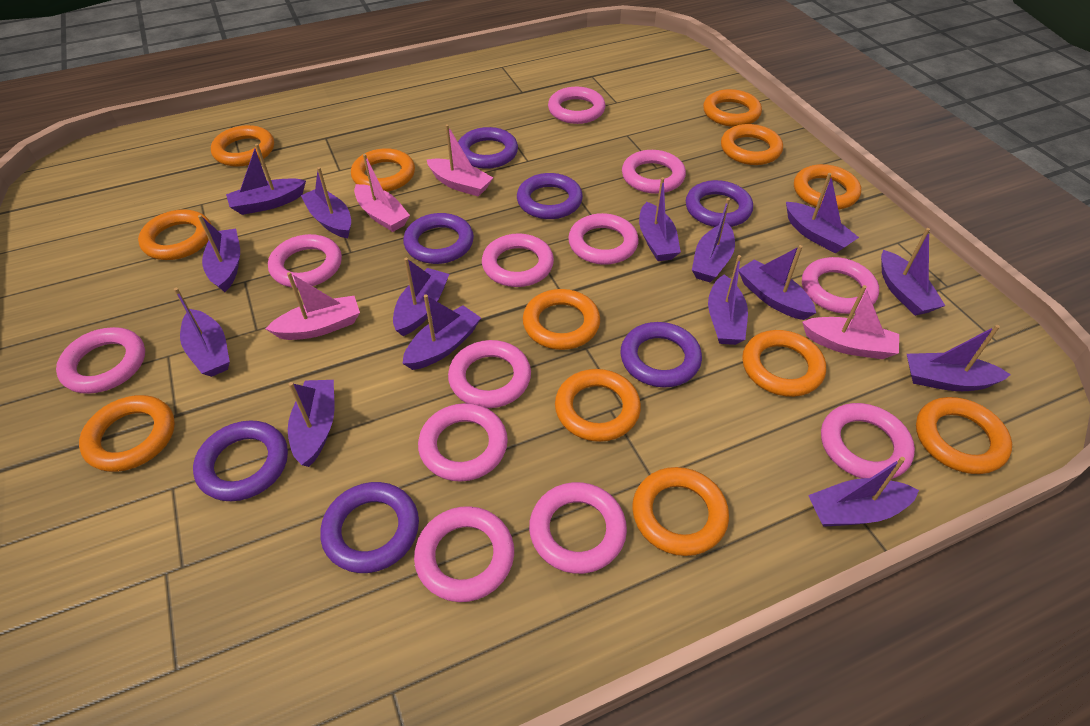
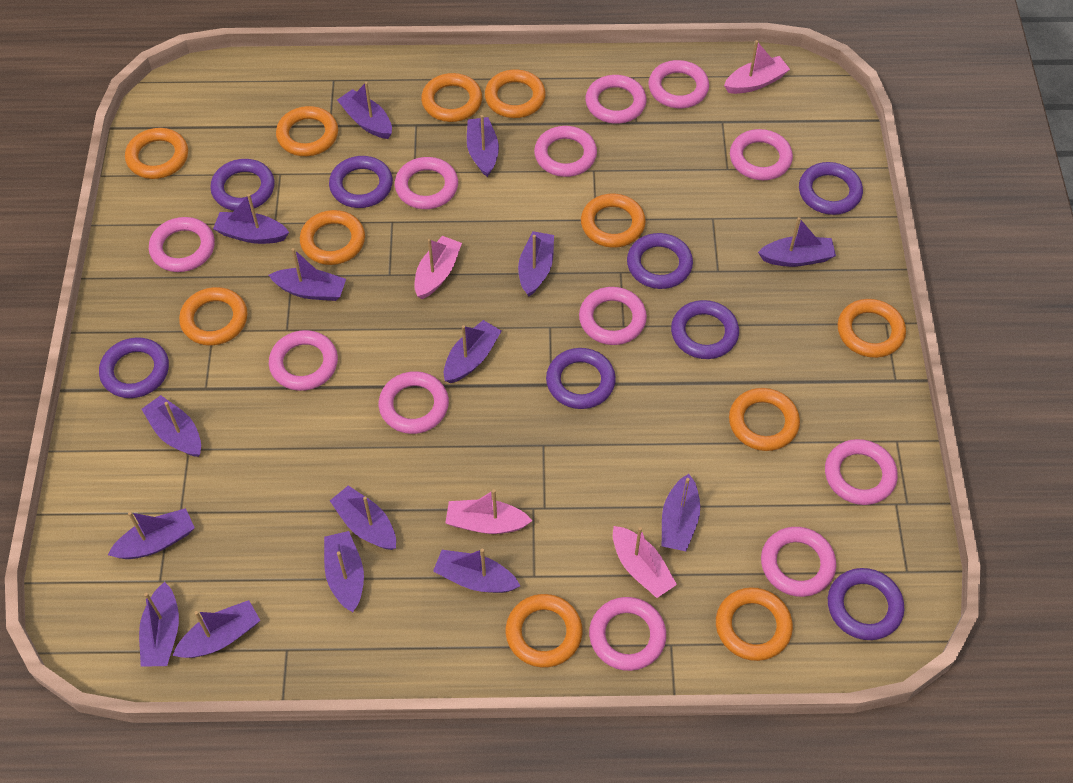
orange ring: 12 -> 11
purple ring: 7 -> 8

